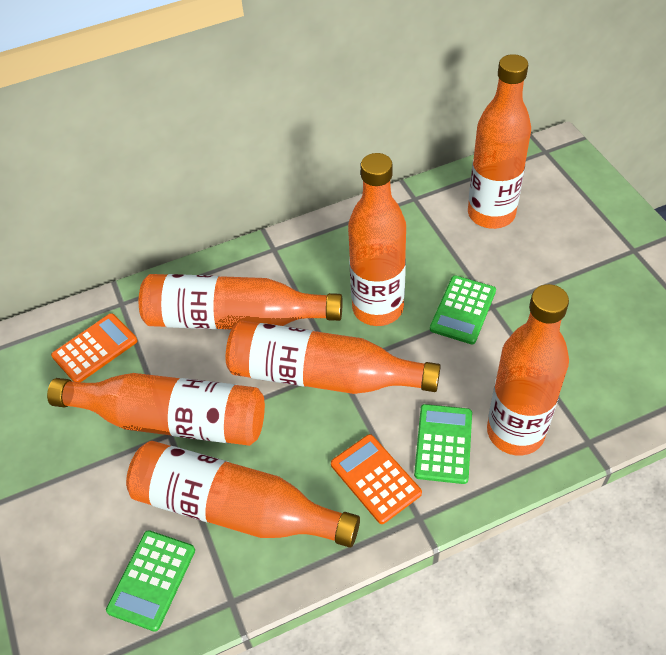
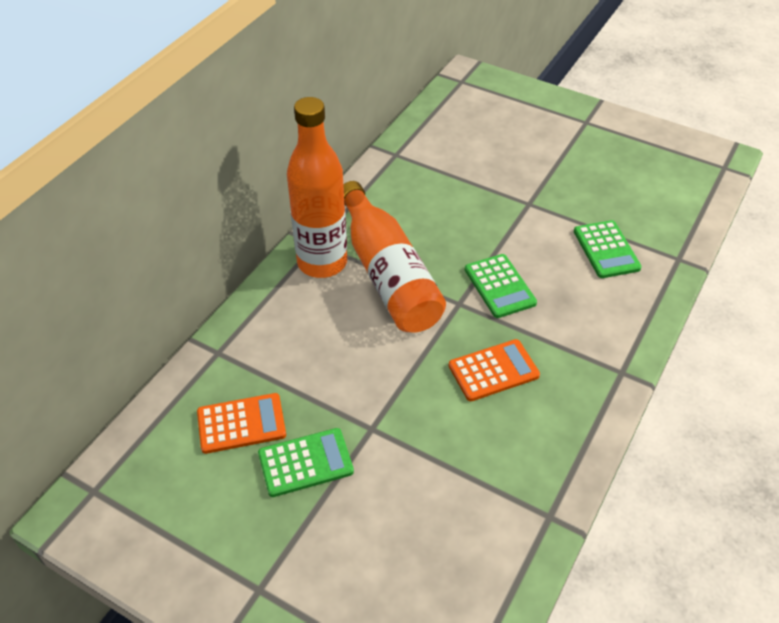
orange bottle: 7 -> 2

